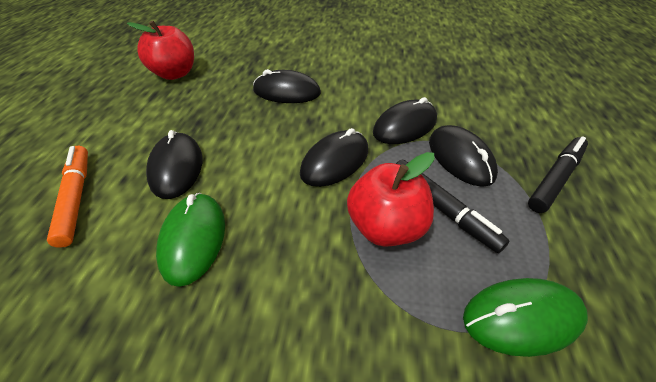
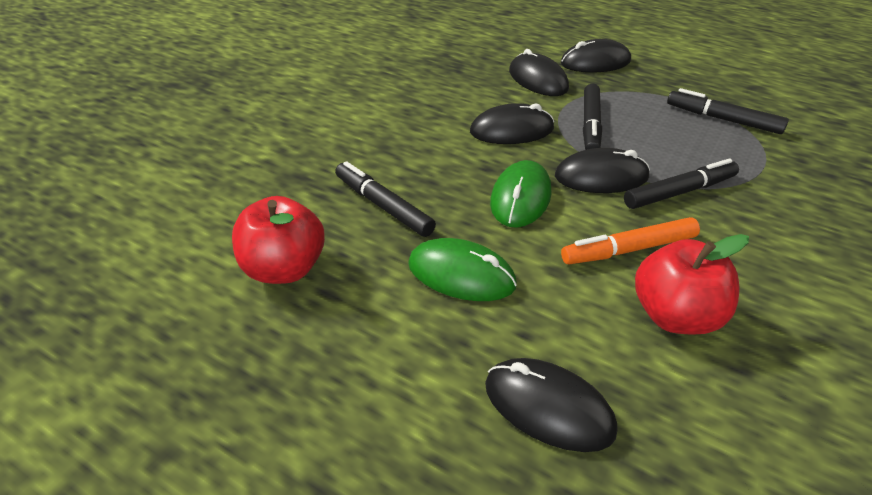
black marker: 2 -> 4

